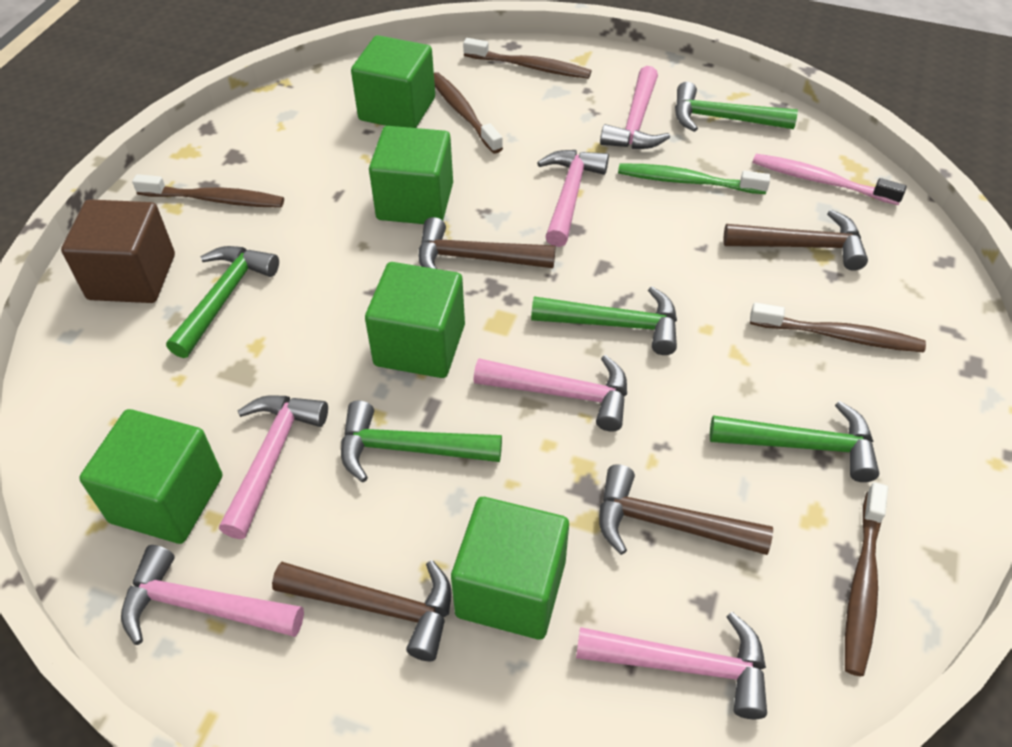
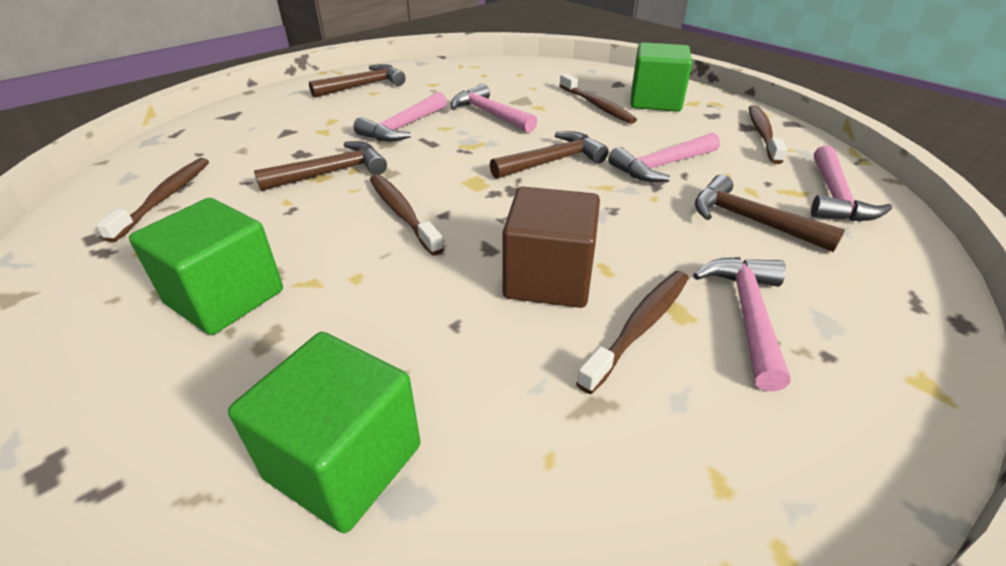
green cube: 5 -> 3
green hammer: 5 -> 0
green toothbrush: 1 -> 0
pink hammer: 6 -> 5
pink toothbrush: 1 -> 0

